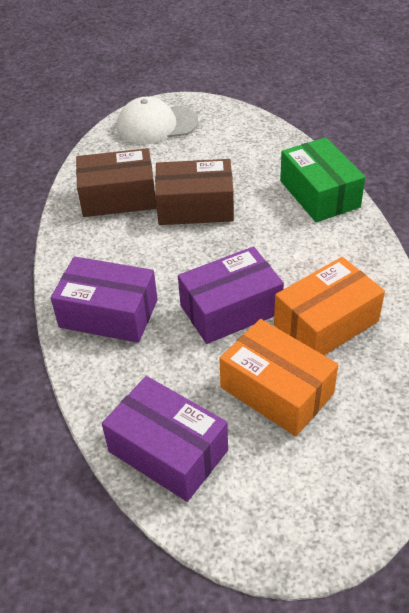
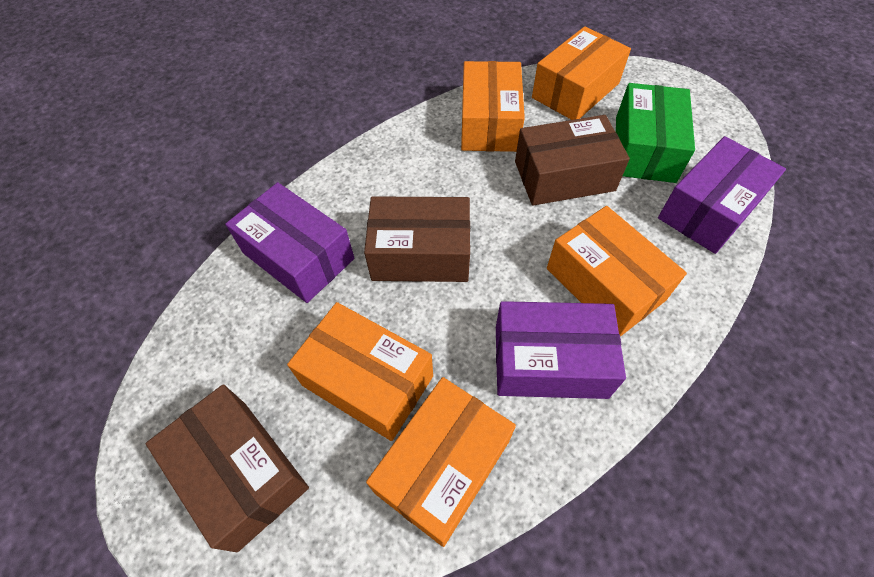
brown box: 2 -> 3
orange box: 2 -> 5
white cap: 1 -> 0

